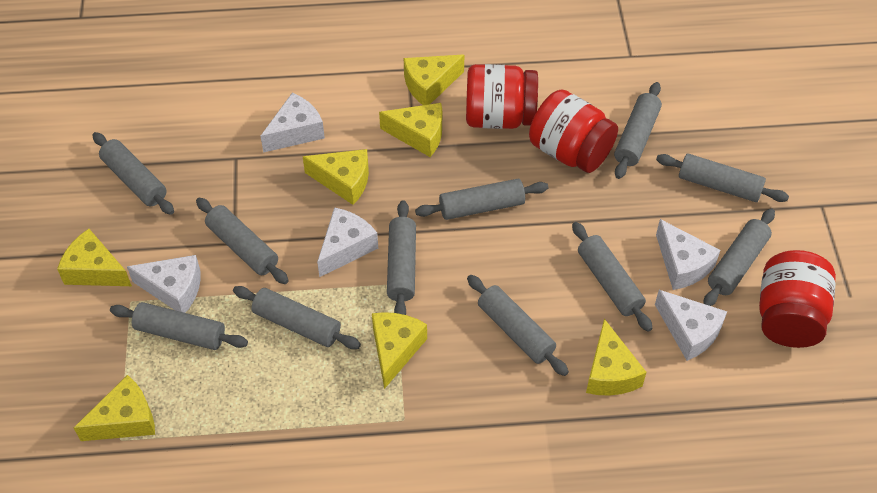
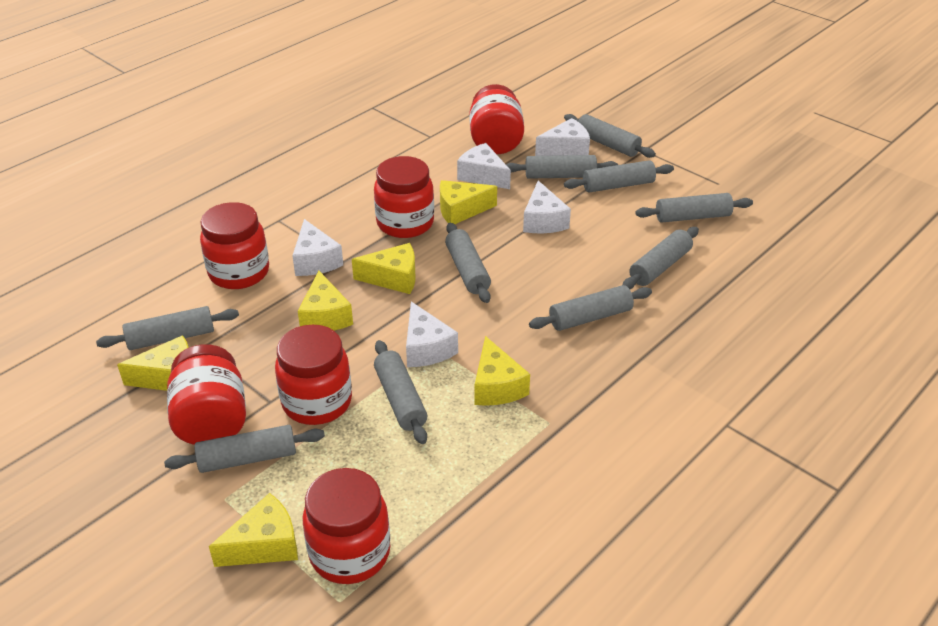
grey rolling pin: 11 -> 10
red jar: 3 -> 6
yellow cheese: 7 -> 6

